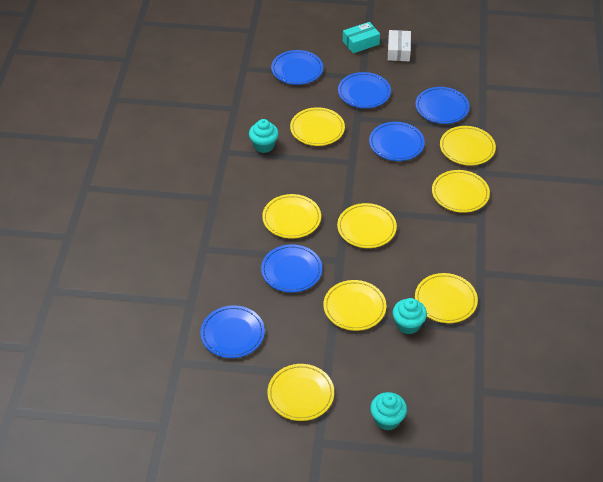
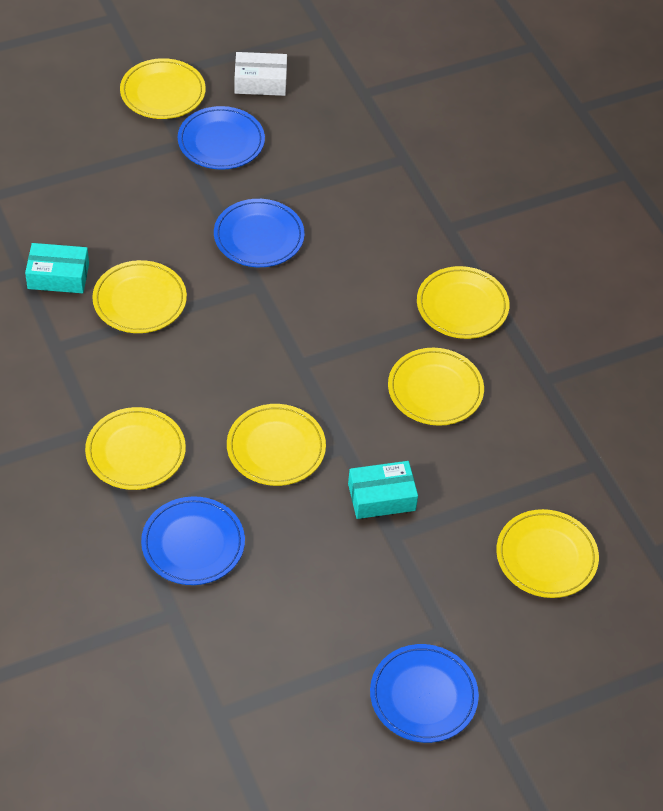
blue plate: 6 -> 4
turquoise box: 1 -> 2
turquoise cupcake: 3 -> 0
yellow plate: 8 -> 7

